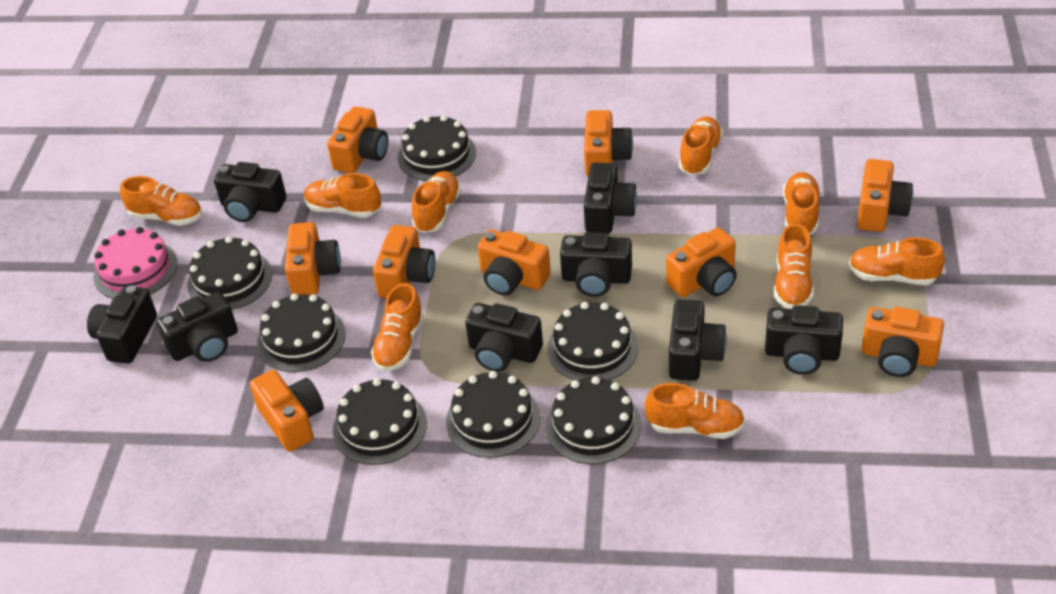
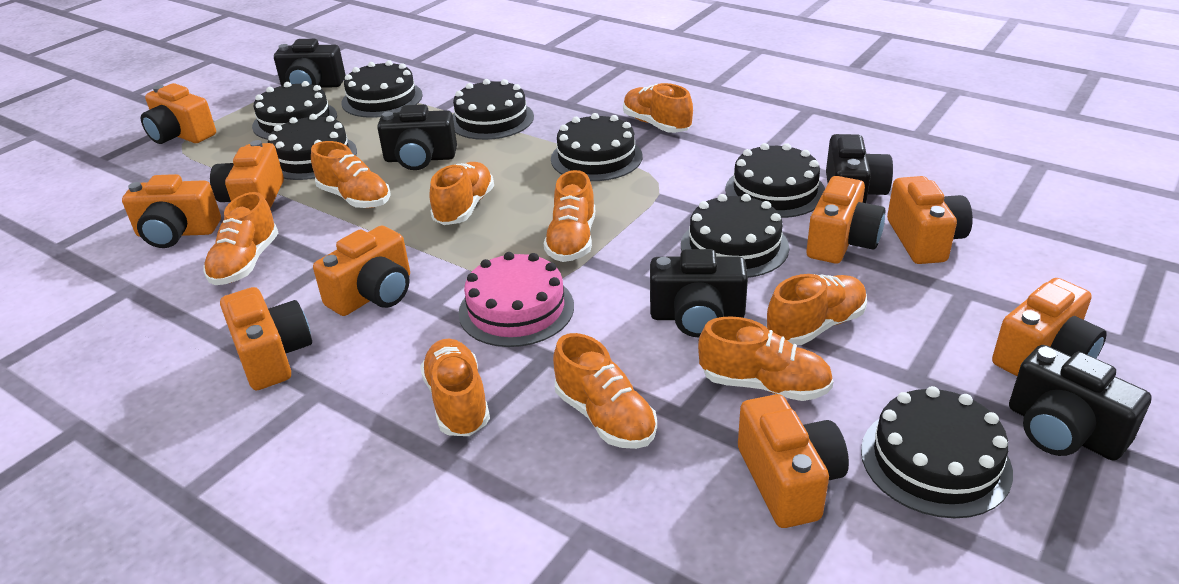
black cake: 7 -> 8
black camera: 8 -> 5

